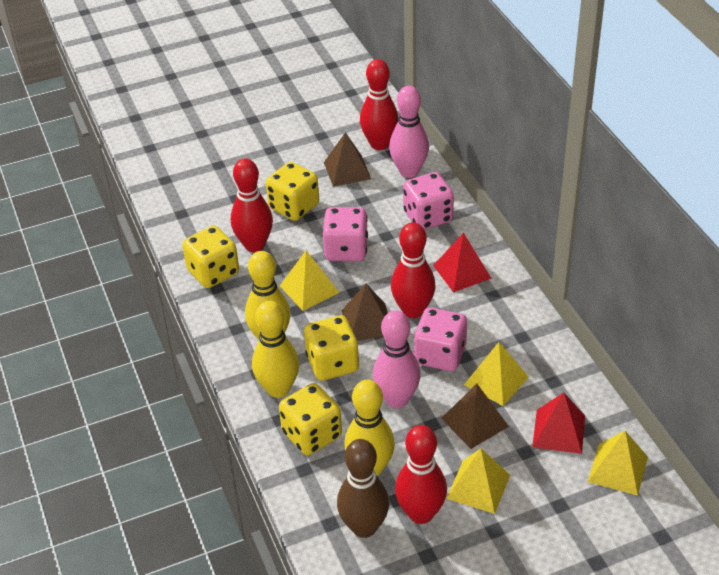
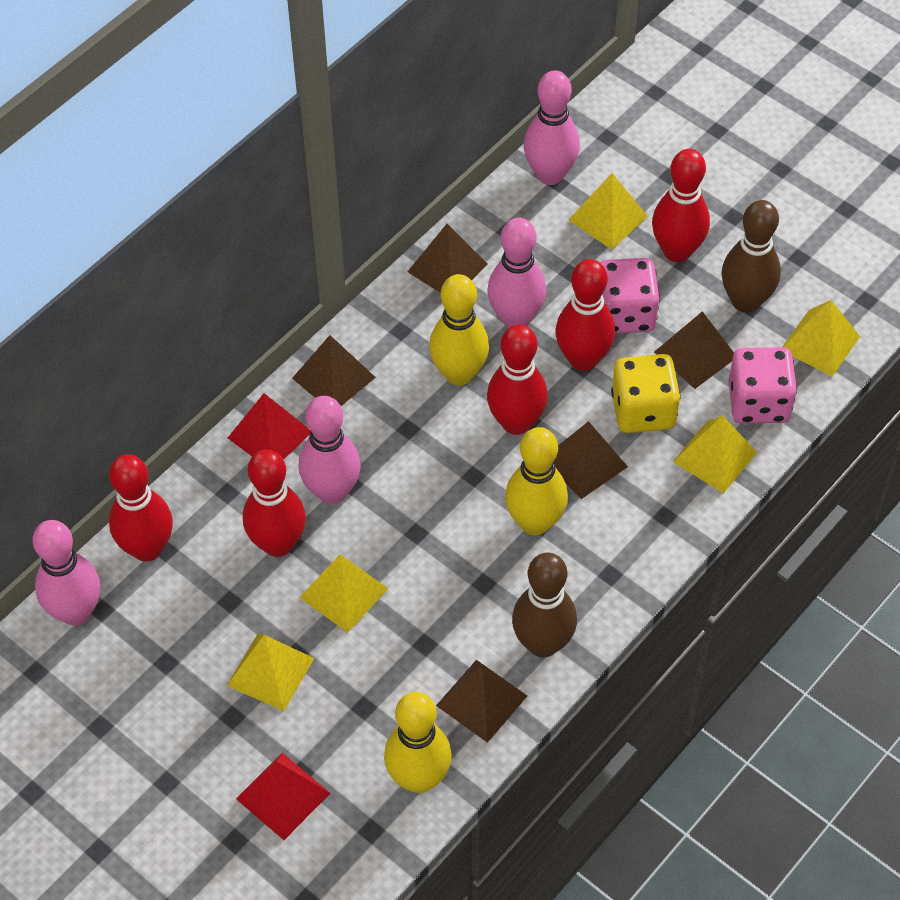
brown bowling pin: 1 -> 2
brown pyramid: 3 -> 5
pink bowling pin: 2 -> 4
pink dice: 3 -> 2
red bowling pin: 4 -> 5
yellow dice: 4 -> 1
yellow pyramid: 4 -> 5

